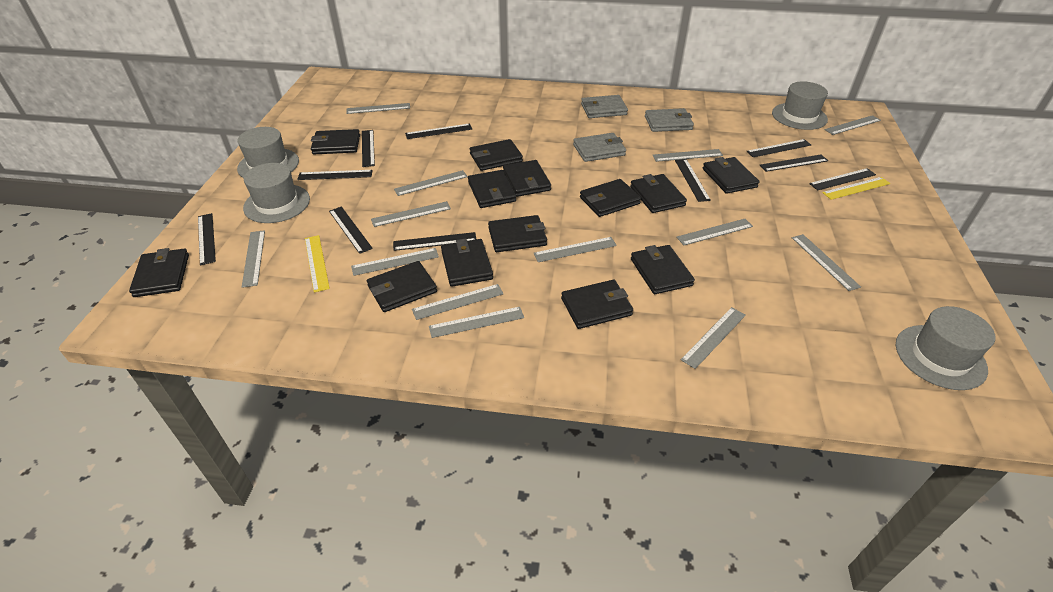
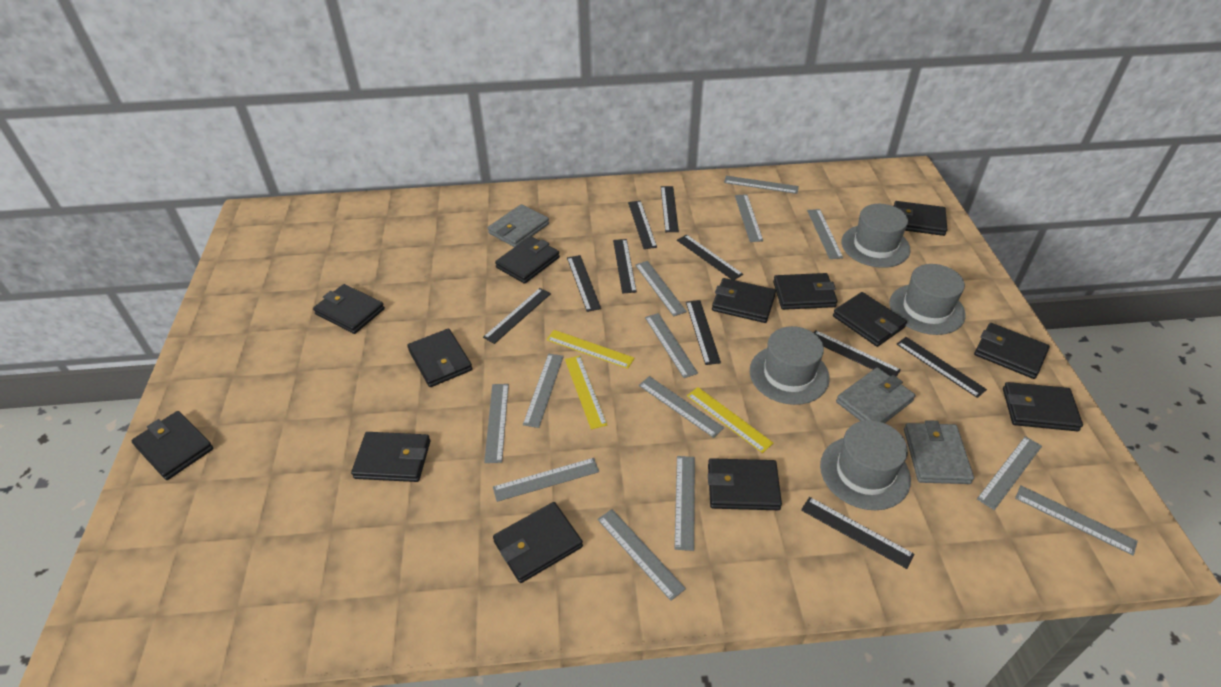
yellow ruler: 2 -> 3

